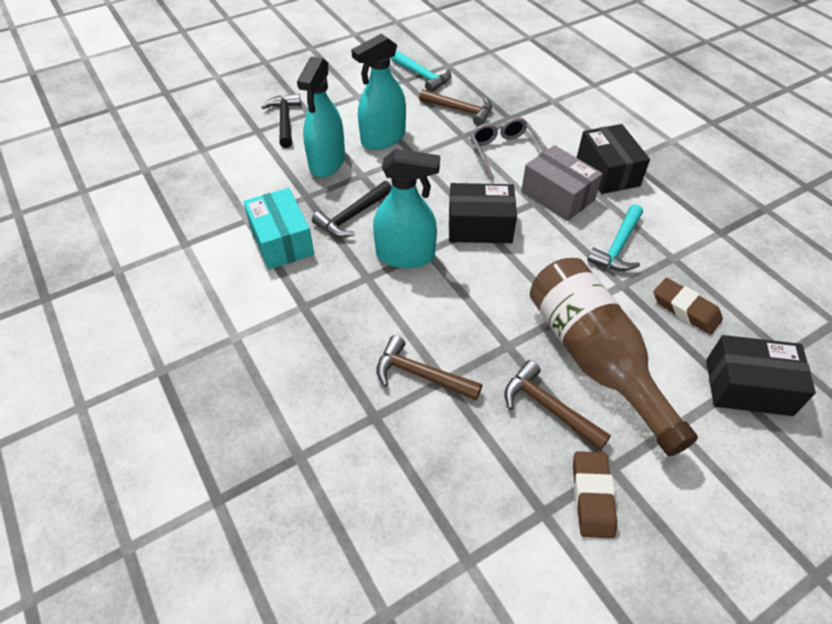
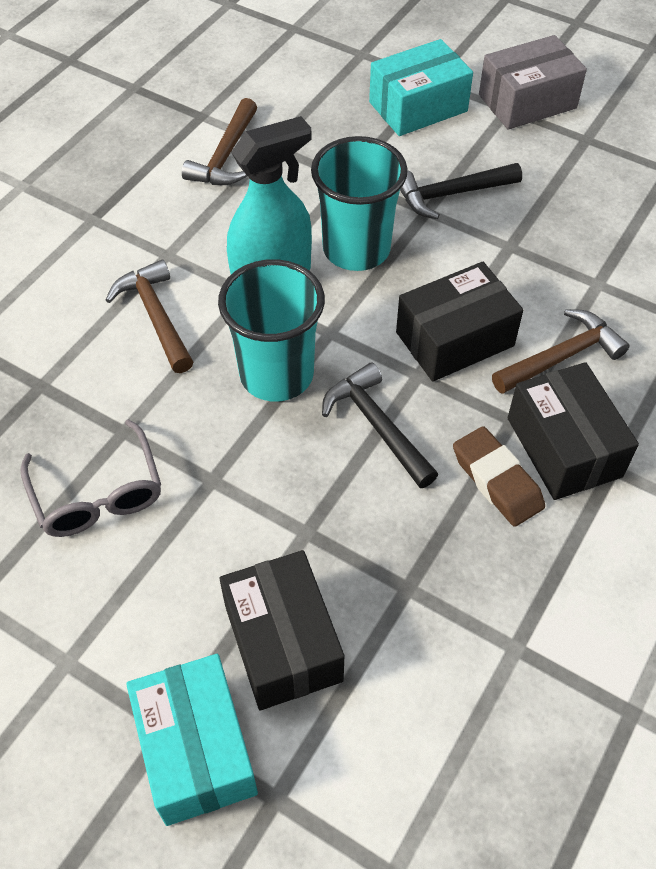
brown bottle: 1 -> 0
brown eraser: 2 -> 1
turquoise box: 1 -> 2
turquoise cup: 0 -> 2
turquoise hammer: 2 -> 0
turquoise spray bottle: 3 -> 1

